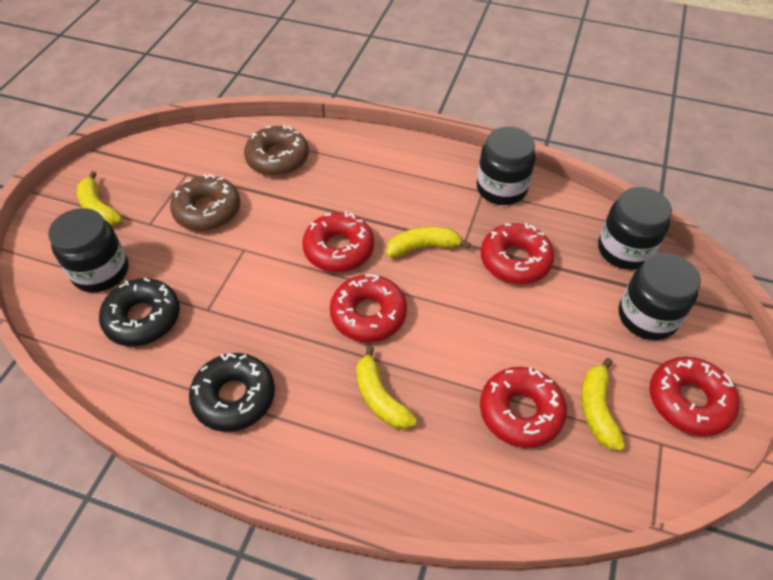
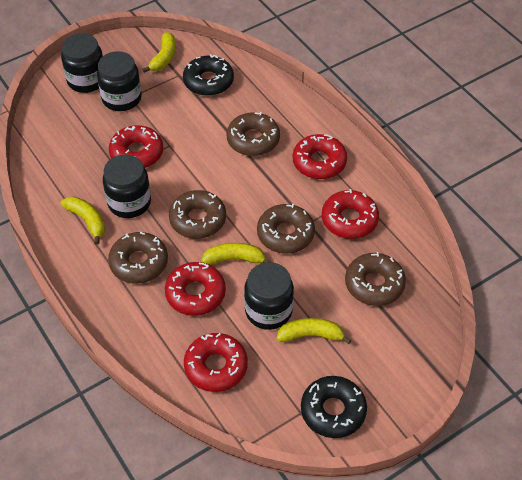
brown donut: 2 -> 5

